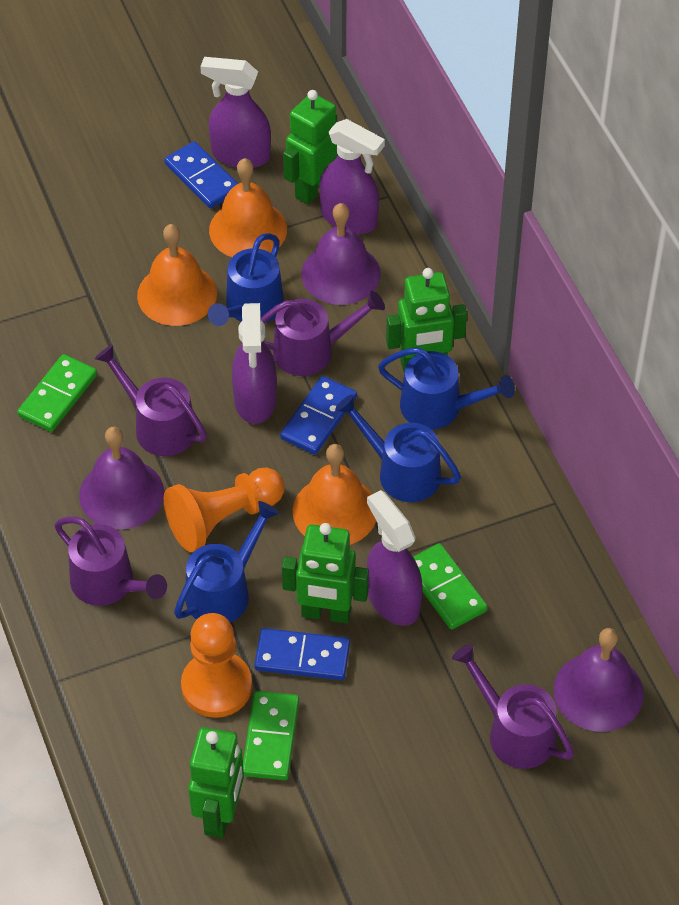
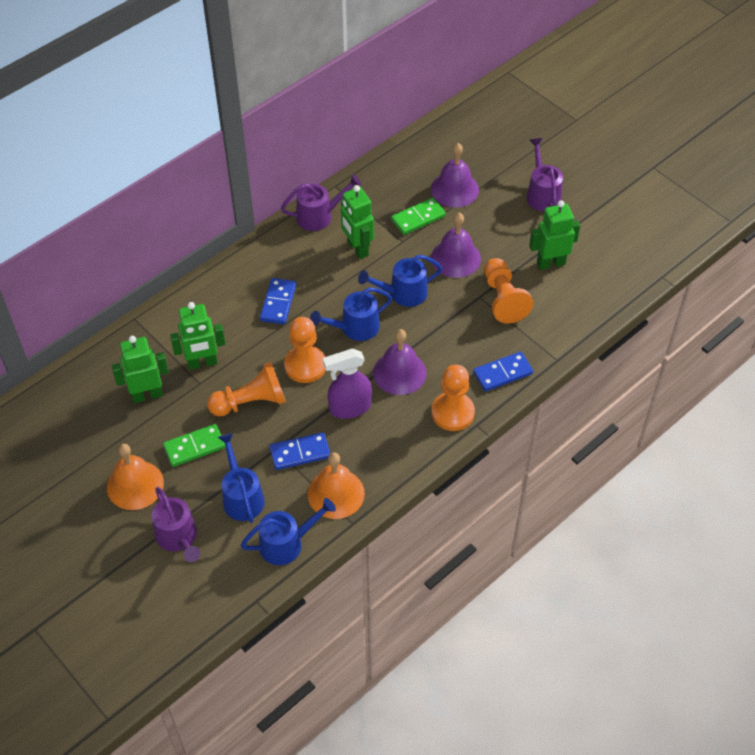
green domino: 3 -> 2
orange bell: 3 -> 2
orange pawn: 2 -> 4
purple spray bottle: 4 -> 1
purple watering can: 4 -> 3

